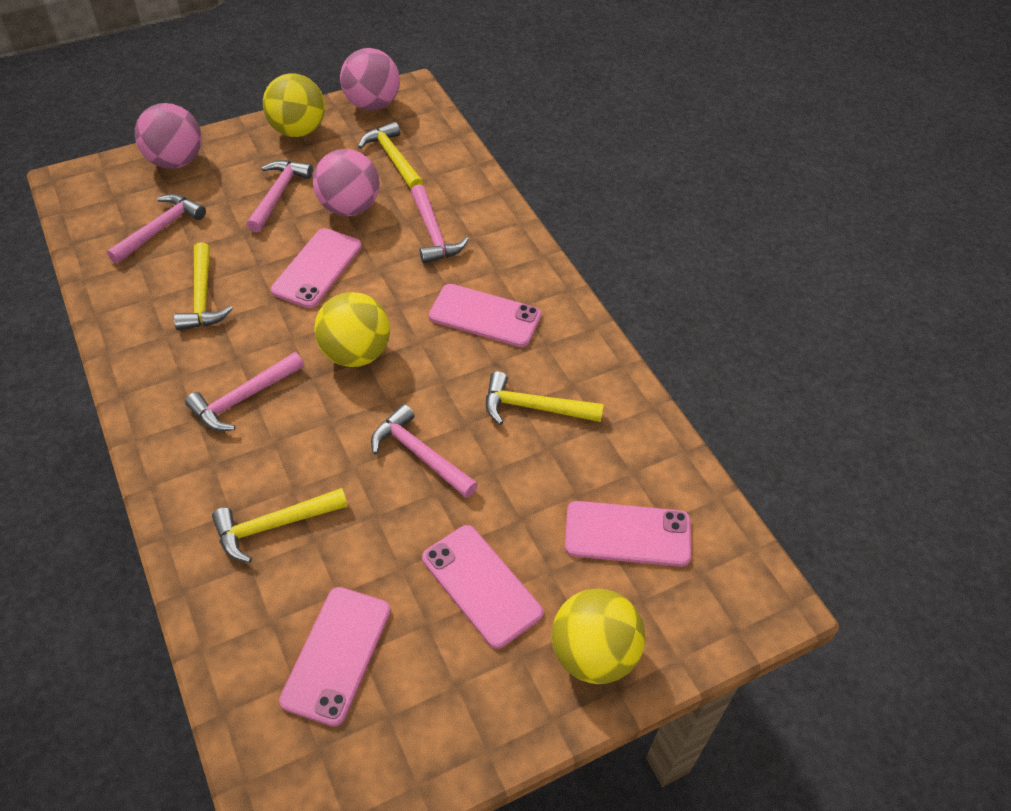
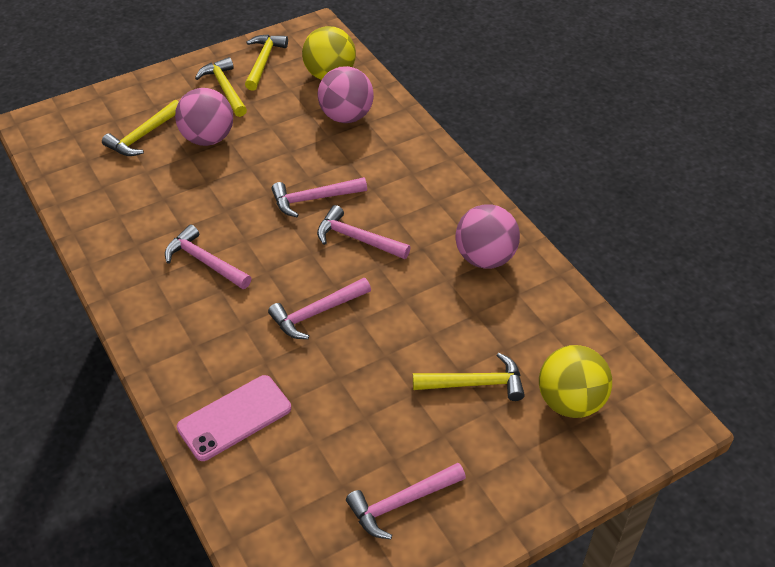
pink phone: 5 -> 1
yellow ball: 3 -> 2

